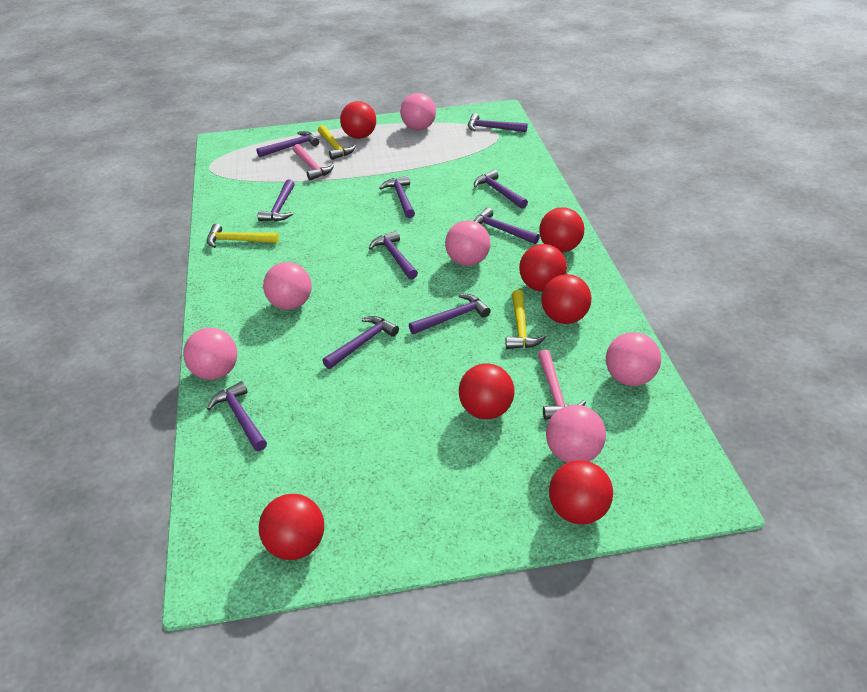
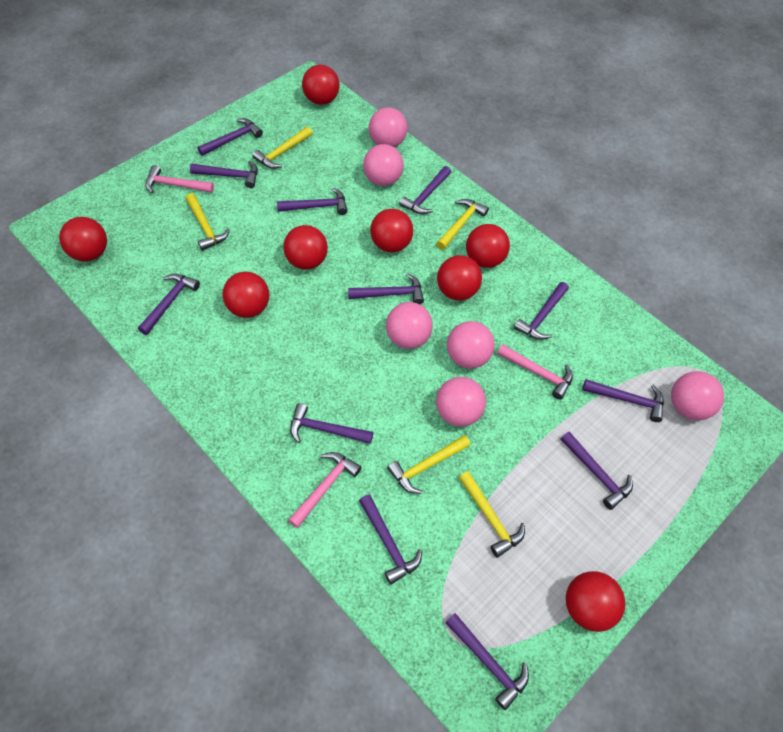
pink hammer: 2 -> 3
purple hammer: 10 -> 12
red ball: 7 -> 8
yellow hammer: 3 -> 5

